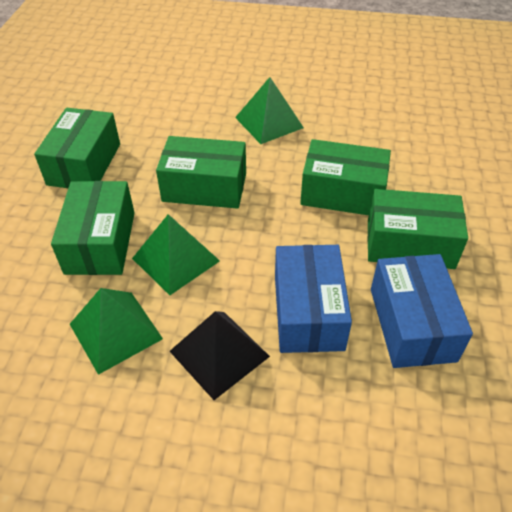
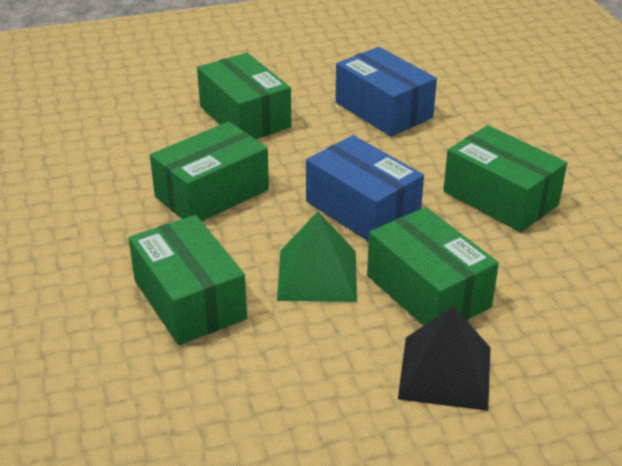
green pyramid: 3 -> 1

